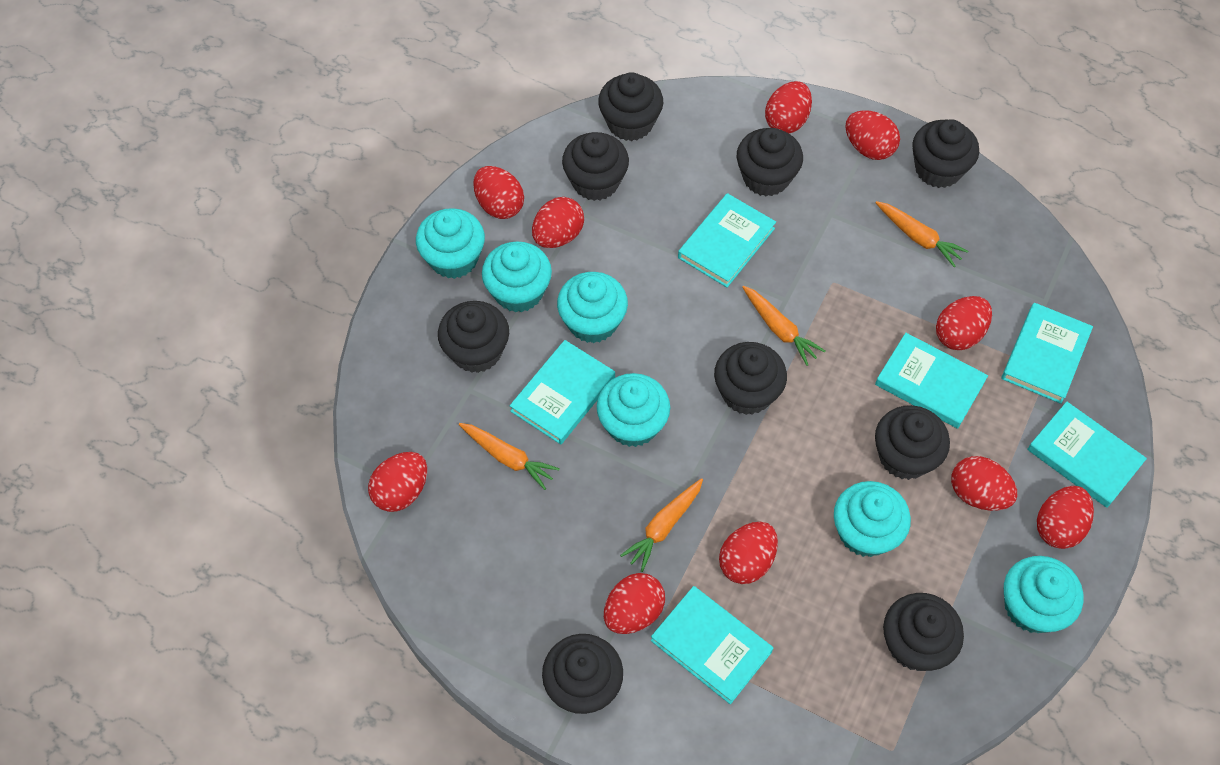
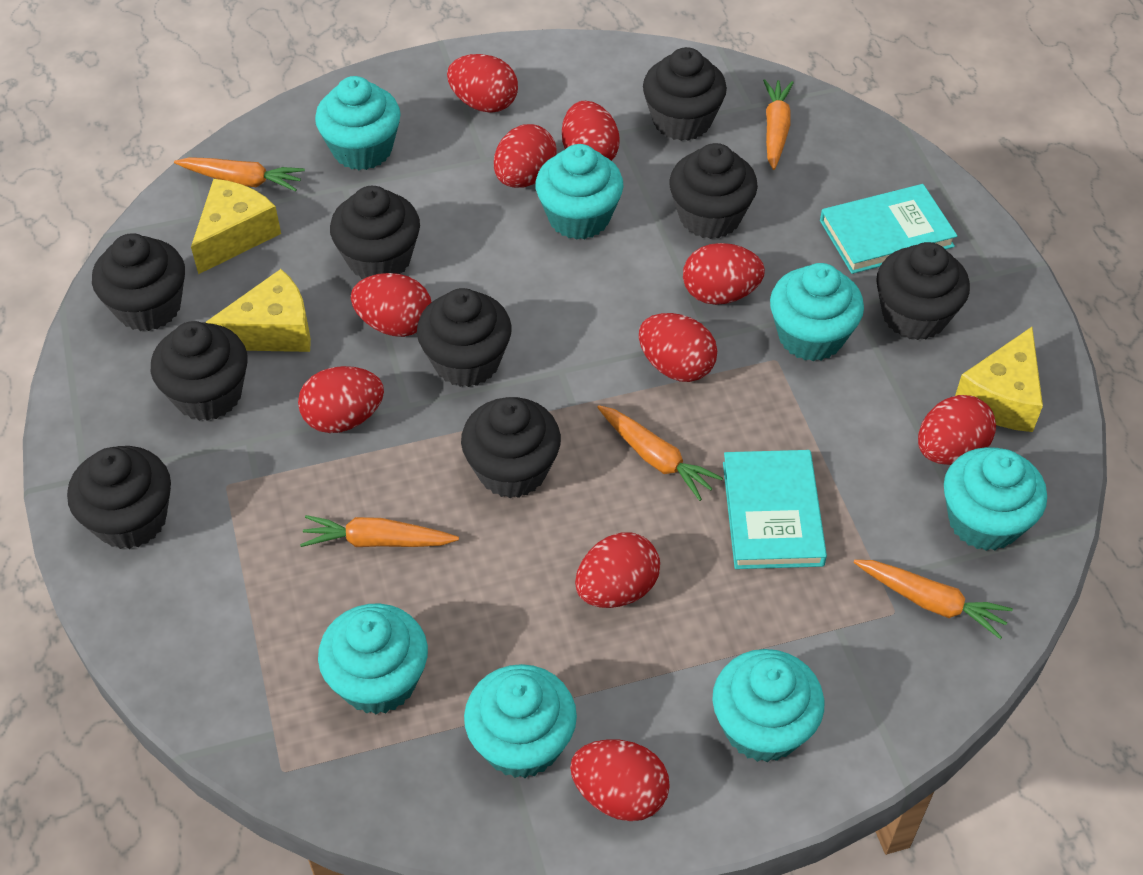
orange carrot: 4 -> 5
turquoise book: 6 -> 2
turquoise cupcake: 6 -> 7
yellow cheese: 0 -> 3

